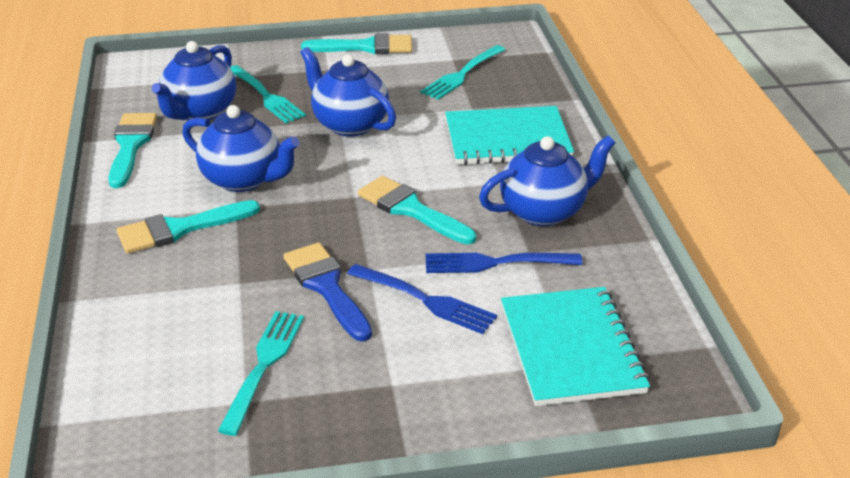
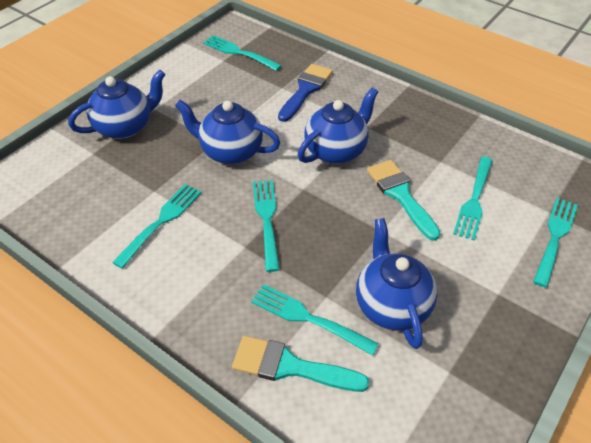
blue fork: 2 -> 0
turquoise brush: 4 -> 2
turquoise fork: 3 -> 6
turquoise notebook: 2 -> 0

